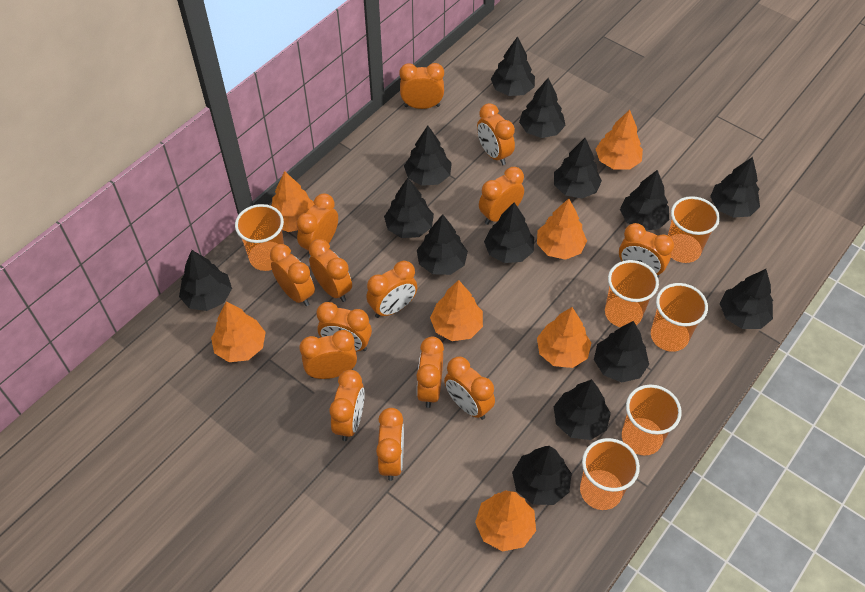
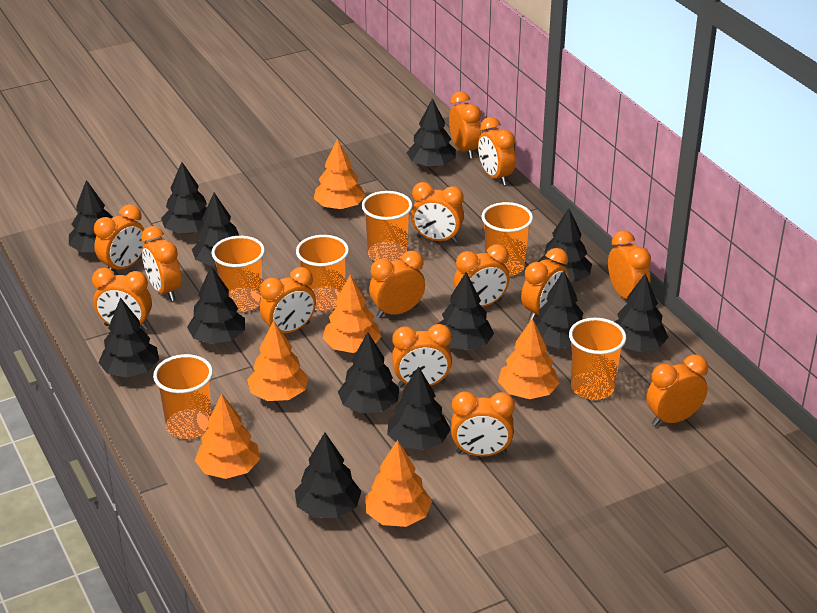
black tree: 14 -> 13
orange tree: 7 -> 6

